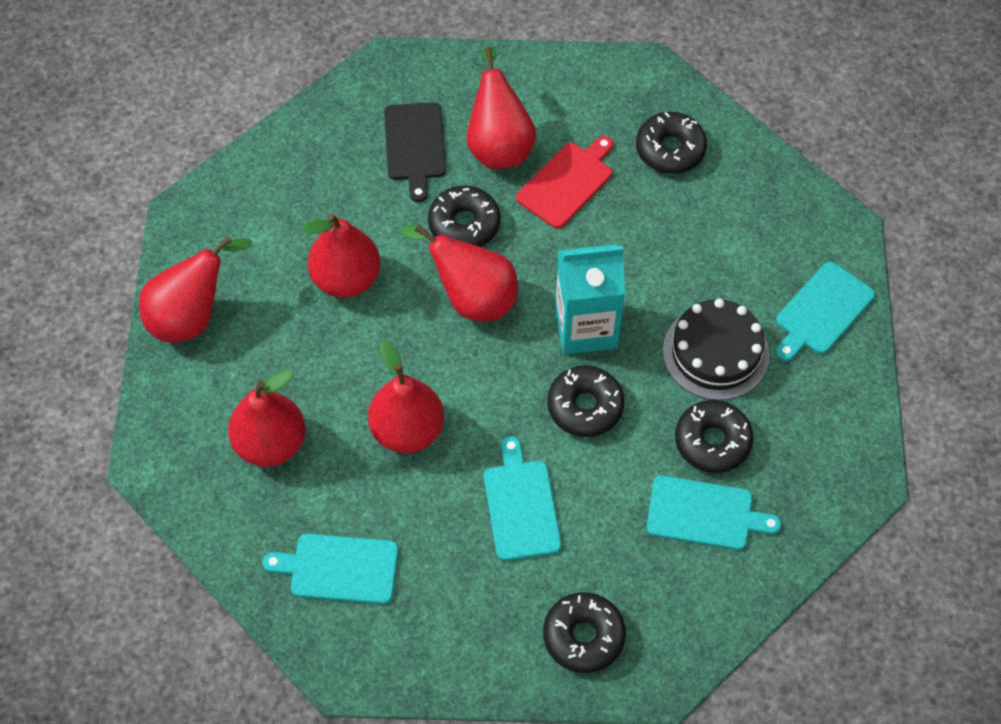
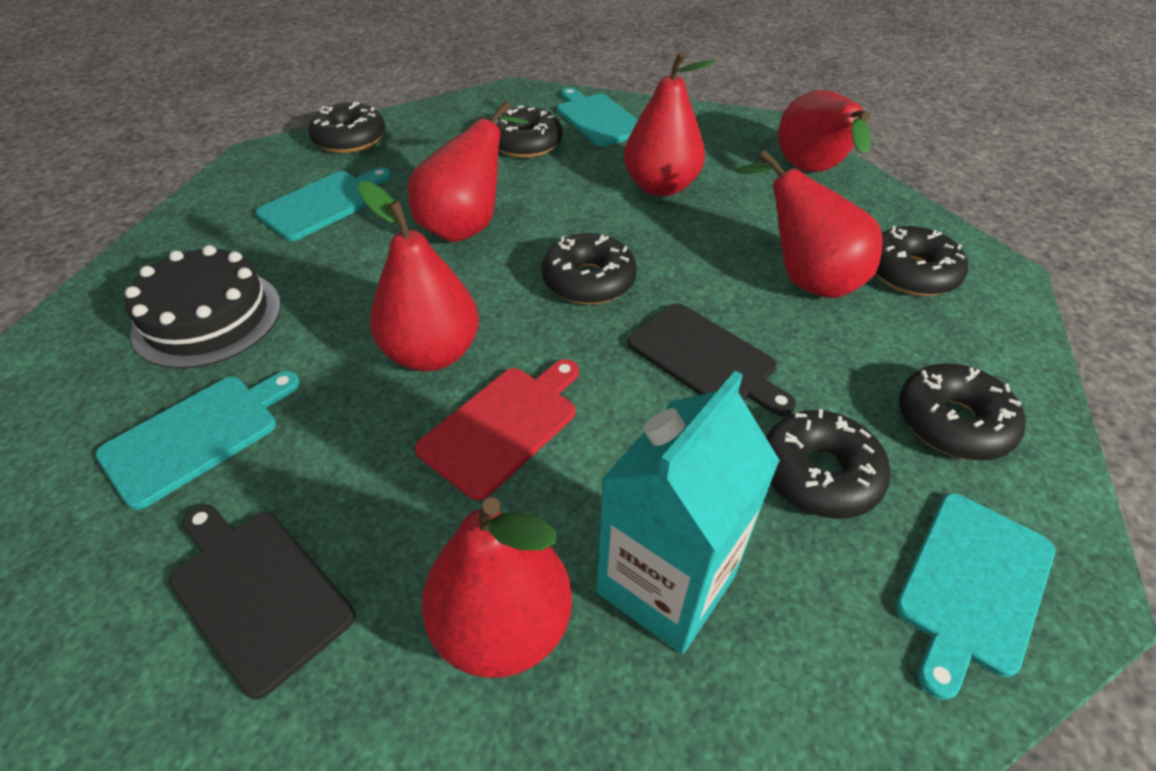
black cutting board: 1 -> 2
black donut: 5 -> 6

